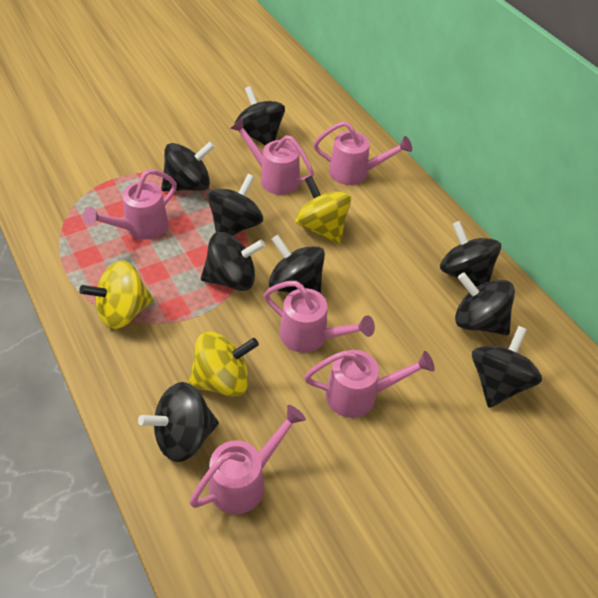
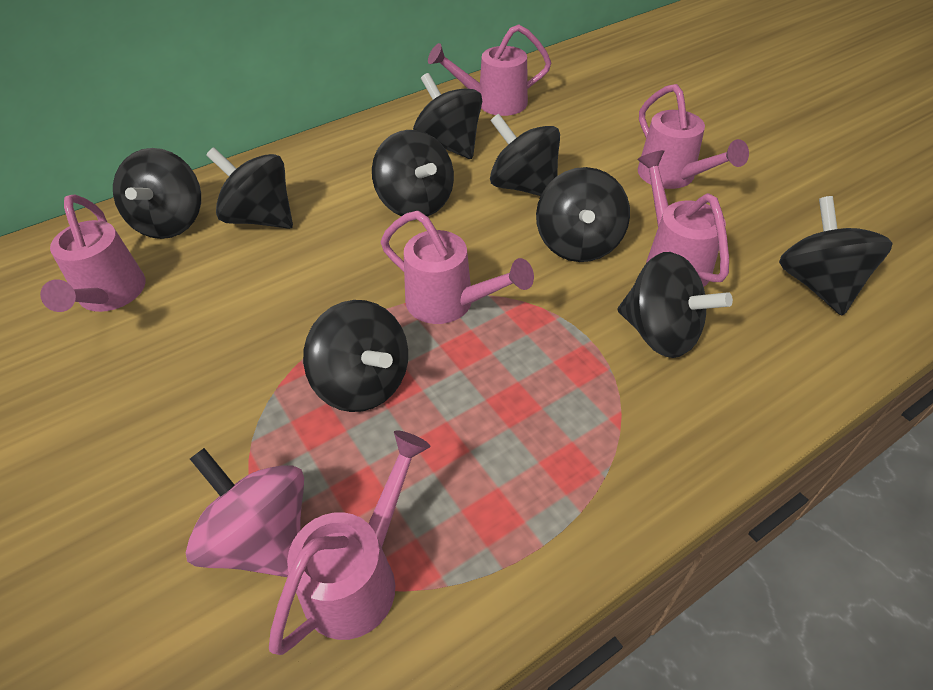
pink spinning top: 0 -> 1
yellow spinning top: 3 -> 0

